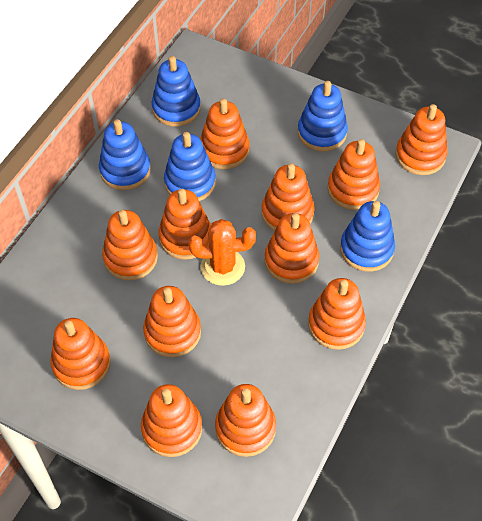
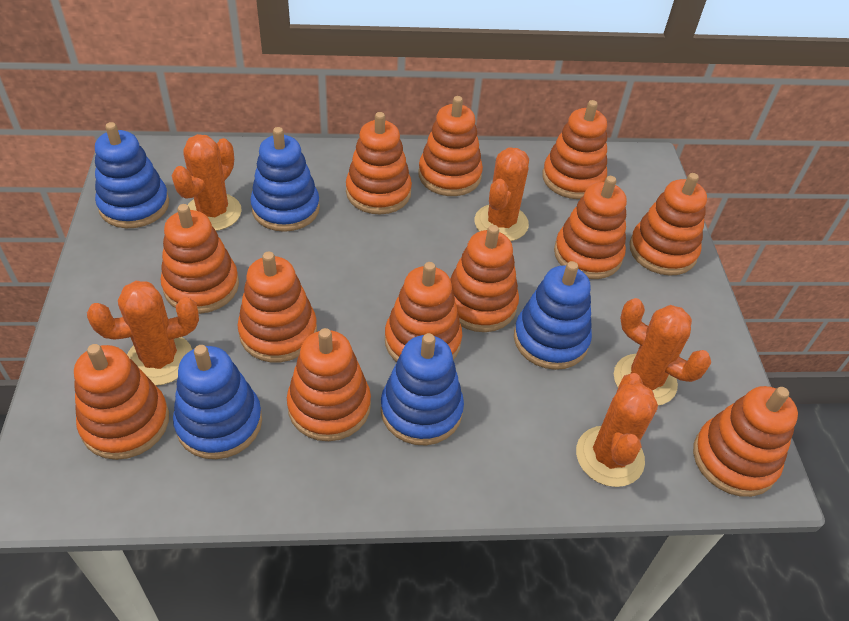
orange cactus: 1 -> 5

